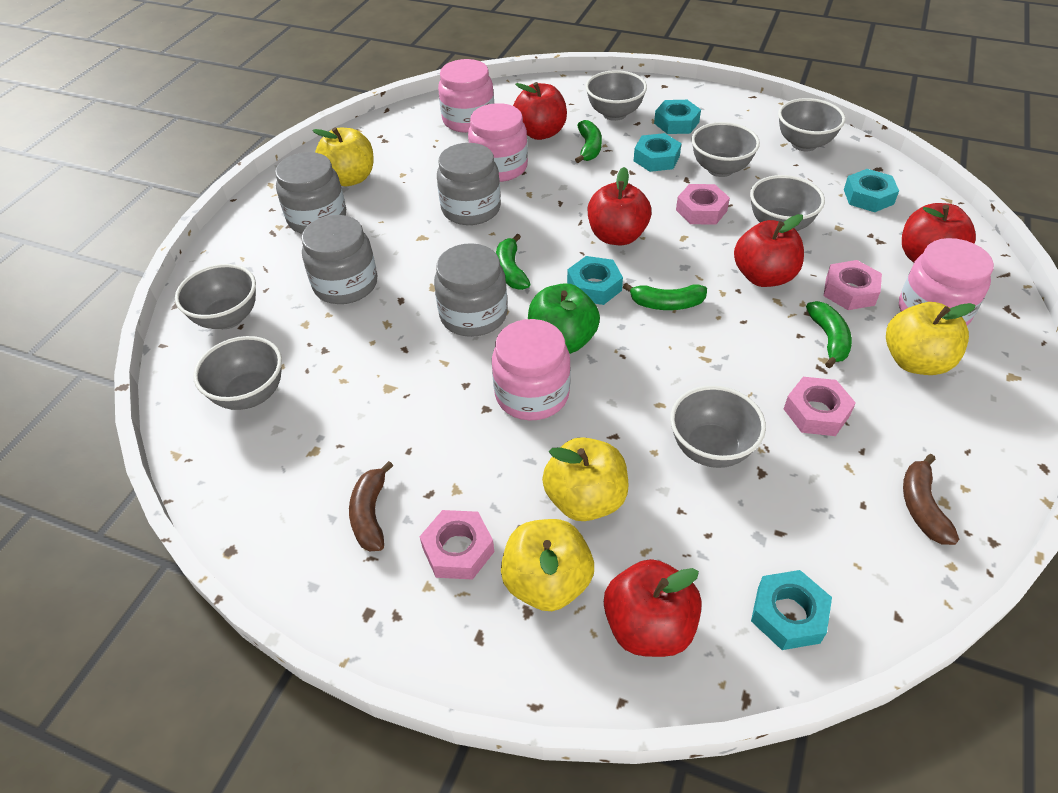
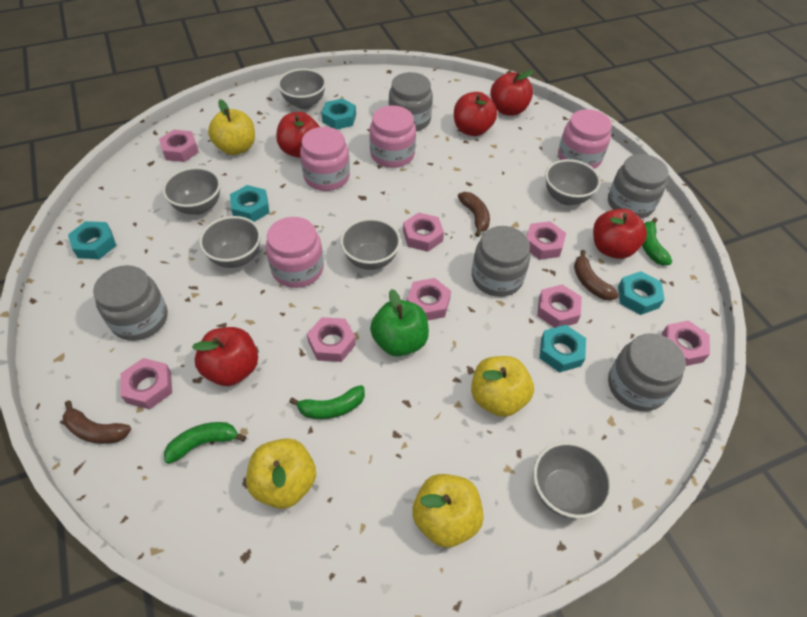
brown banana: 2 -> 3
green banana: 4 -> 3
grey bowl: 7 -> 6
grey jar: 4 -> 5
pink nut: 4 -> 8

